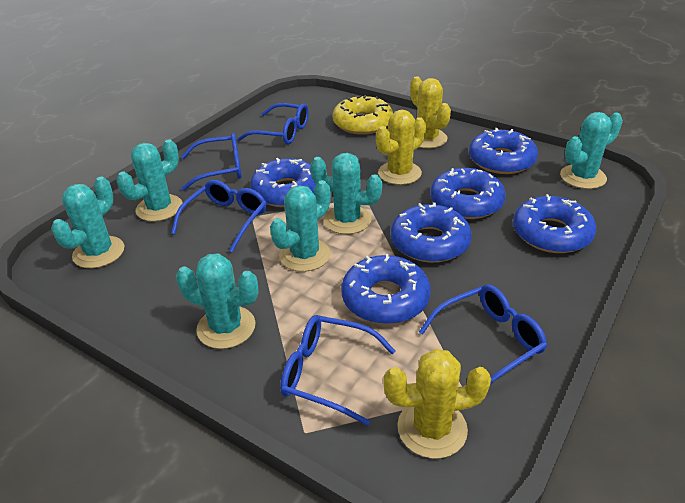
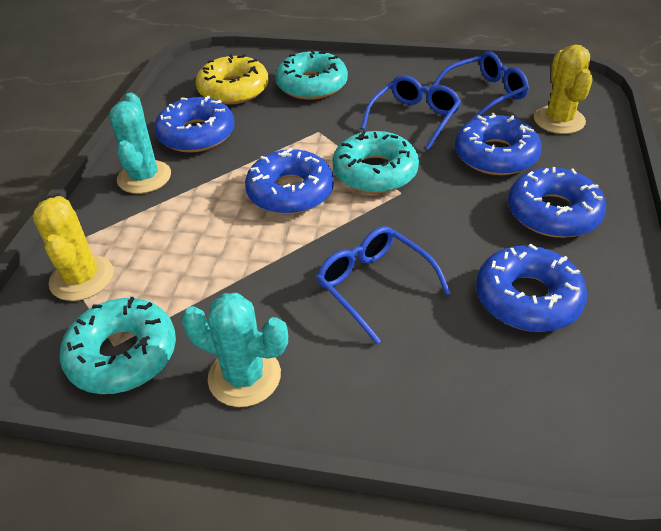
blue donut: 6 -> 5
blue glasses: 5 -> 3
turquoise cactus: 6 -> 2
turquoise donut: 0 -> 3
yellow cactus: 3 -> 2

